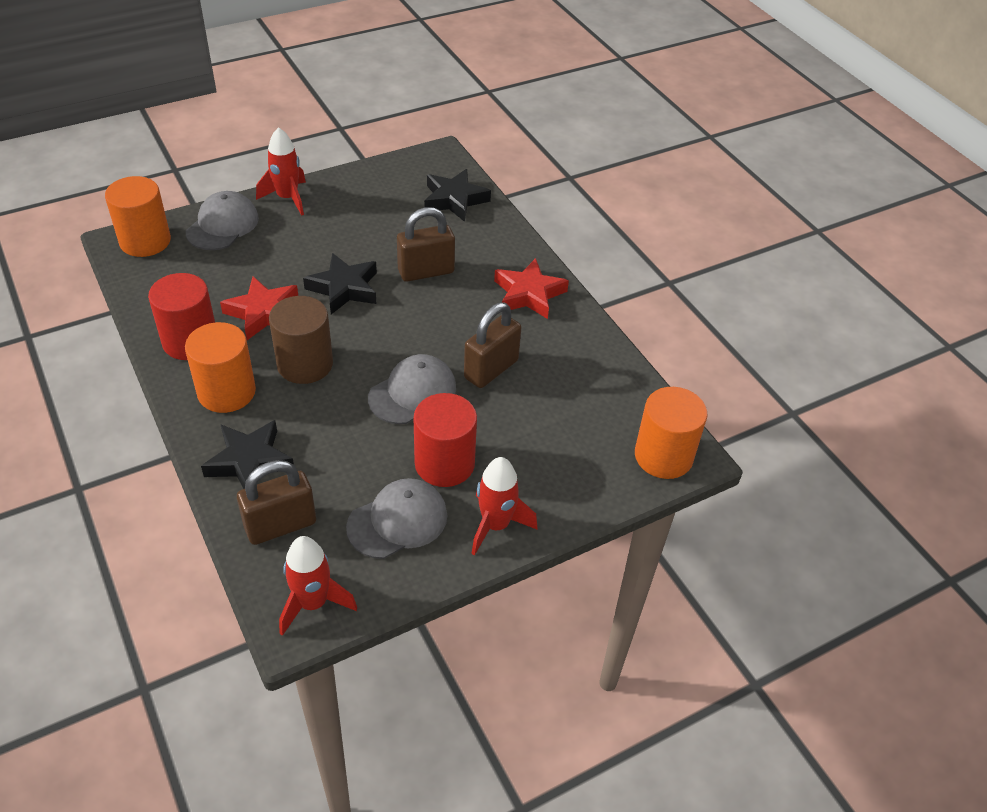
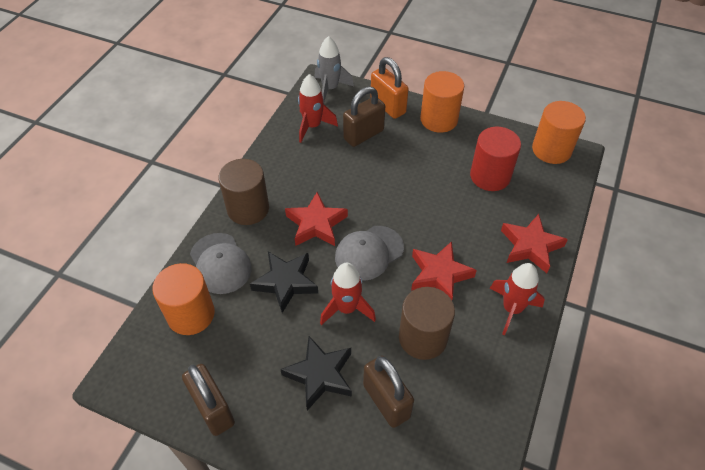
black star: 3 -> 2
brown cylinder: 1 -> 2
grey cap: 3 -> 2
grey rocket: 0 -> 1
orange padlock: 0 -> 1
red cylinder: 2 -> 1
red star: 2 -> 3

